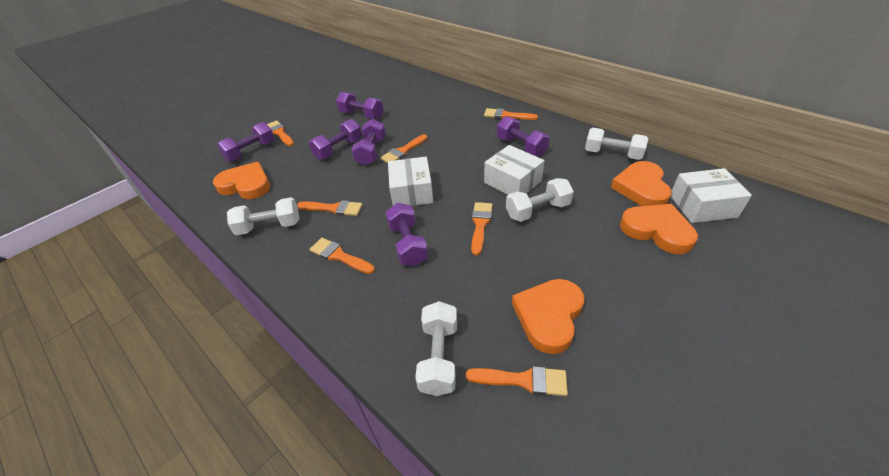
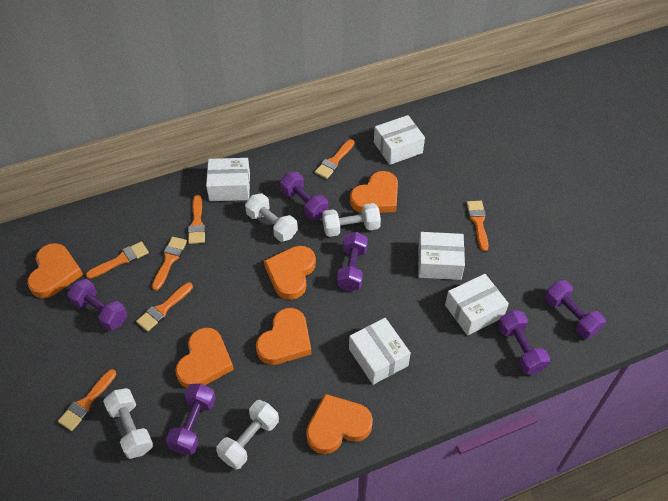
orange heart: 4 -> 6
white box: 3 -> 5

